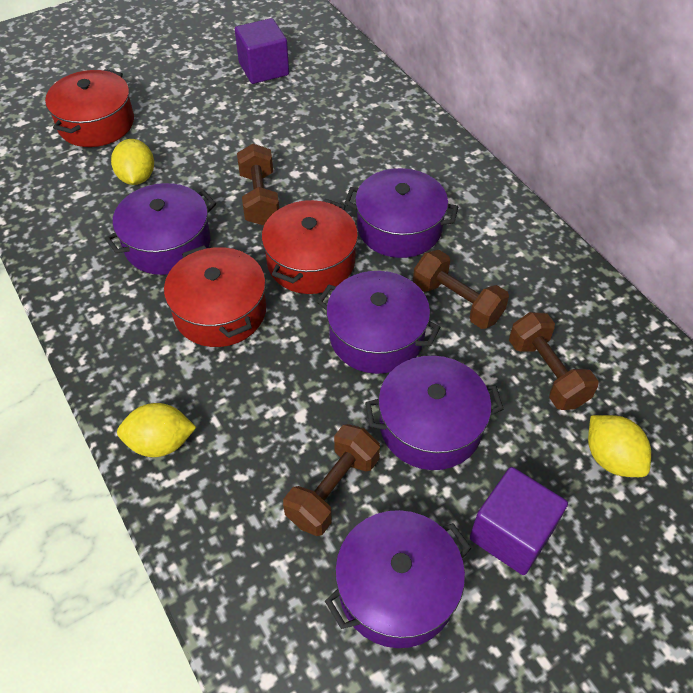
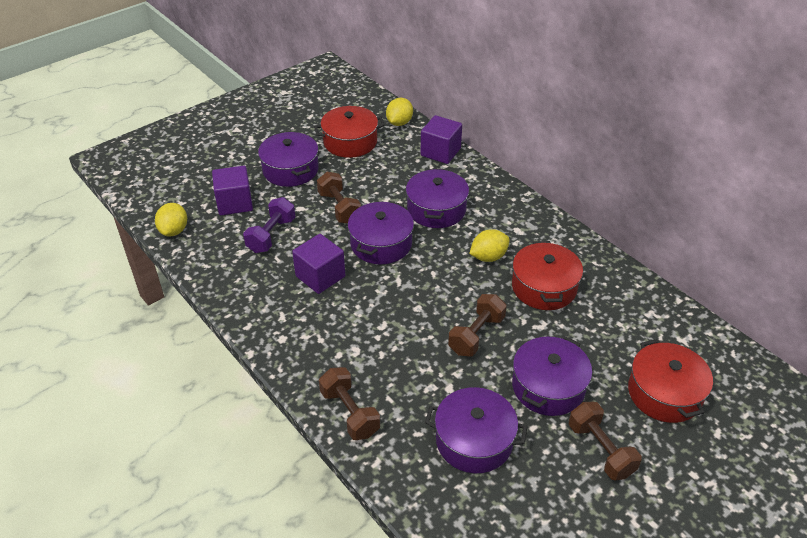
purple cube: 2 -> 3
purple dumbbell: 0 -> 1

